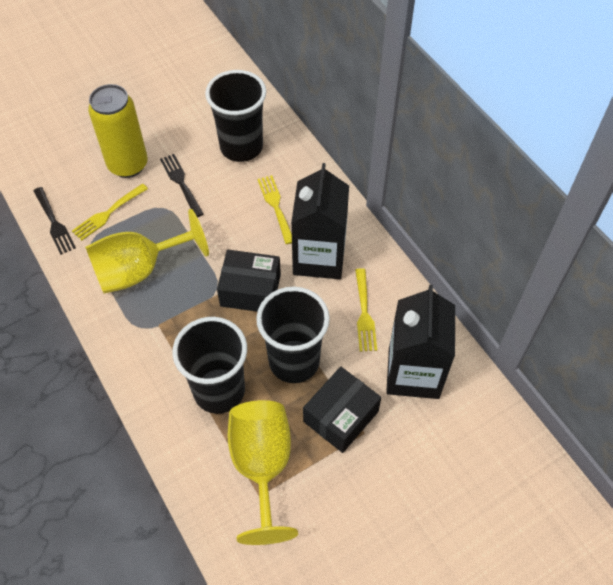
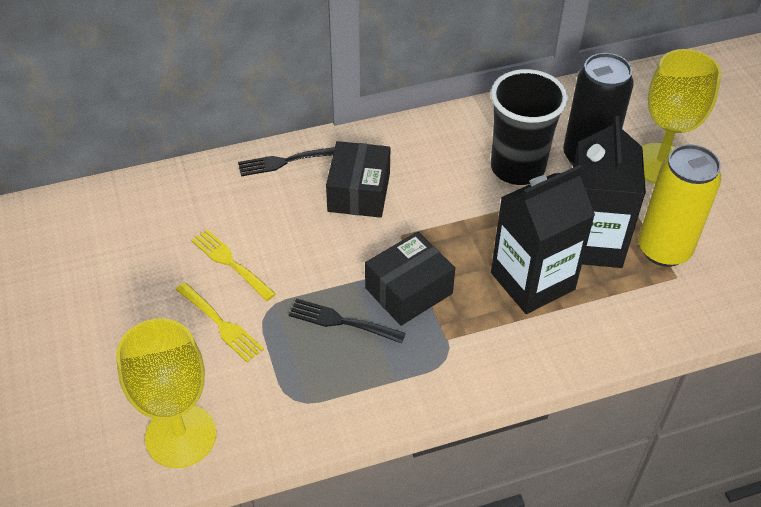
black can: 0 -> 1
black cup: 3 -> 1
yellow fork: 3 -> 2

